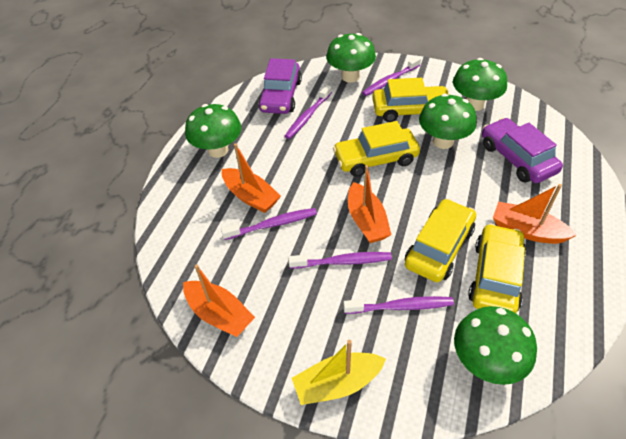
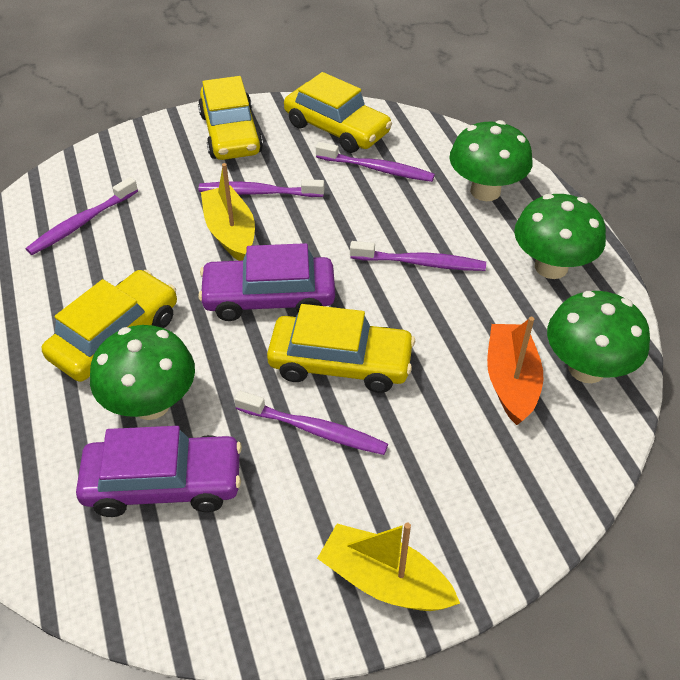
green mushroom: 5 -> 4
orange boat: 4 -> 1
yellow boat: 1 -> 2

